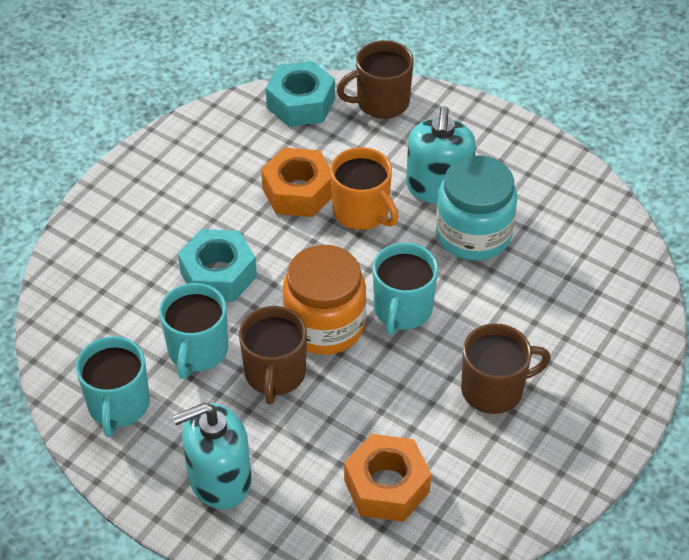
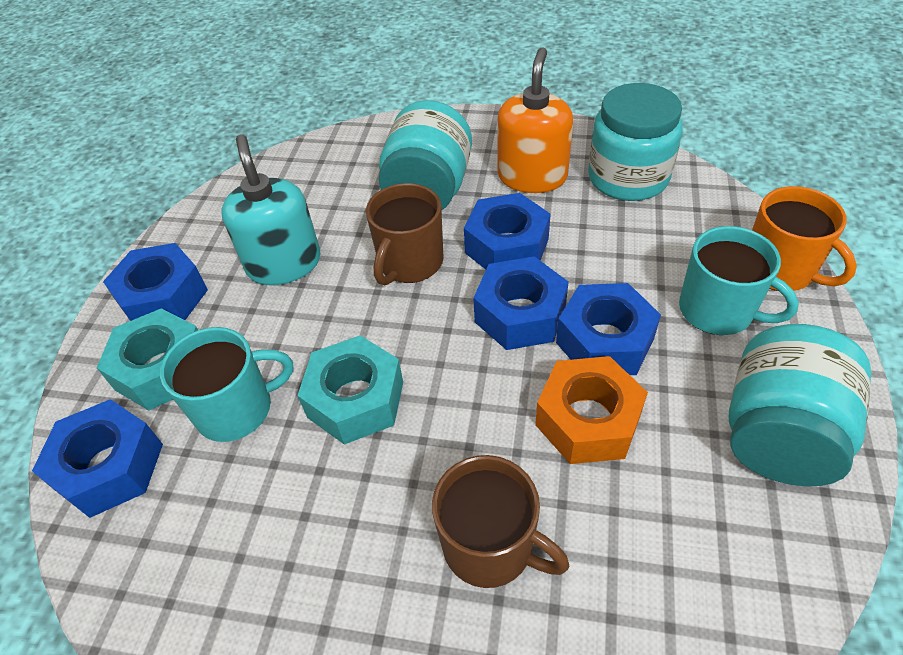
blue nut: 0 -> 5
brown mug: 3 -> 2
orange jar: 1 -> 0
orange nut: 2 -> 1
orange soap dispenser: 0 -> 1
turquoise jar: 1 -> 3
turquoise mug: 3 -> 2
turquoise soap dispenser: 2 -> 1

